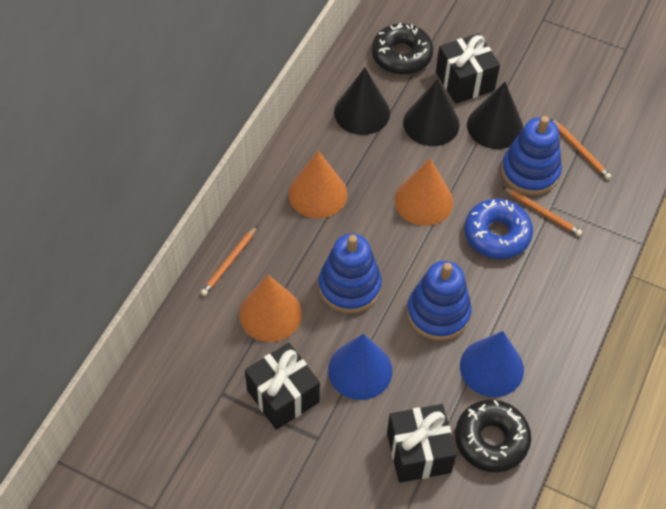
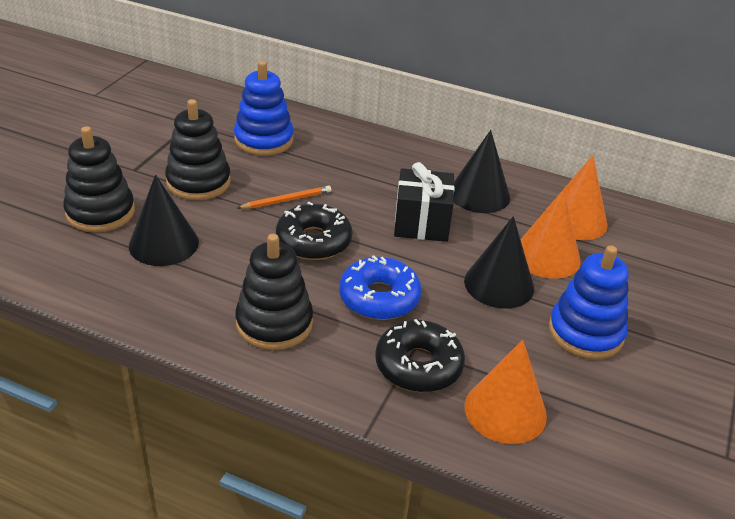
black gift: 3 -> 1
black stacking toy: 0 -> 3
blue cone: 2 -> 0
blue stacking toy: 3 -> 2
orange pencil: 3 -> 1

